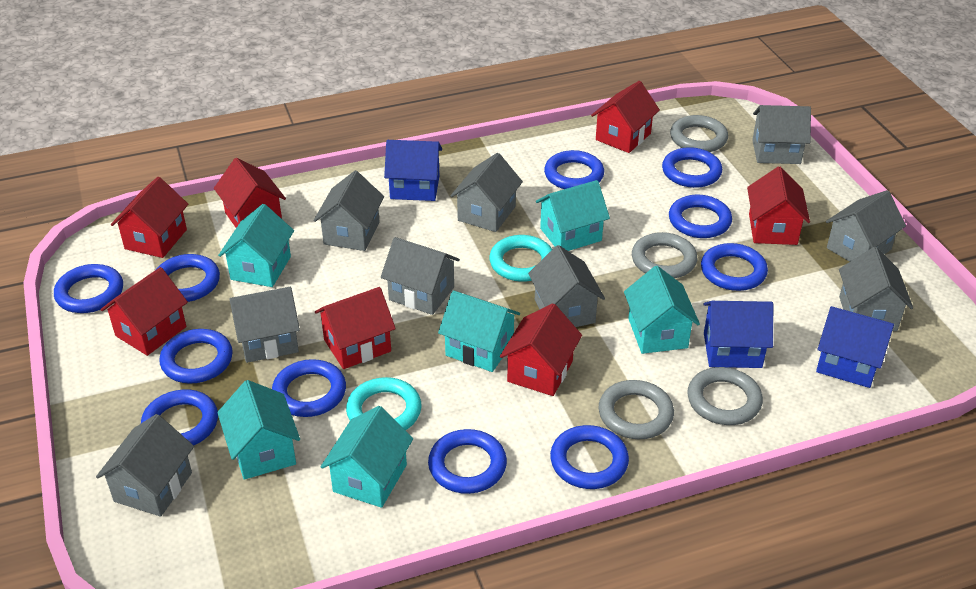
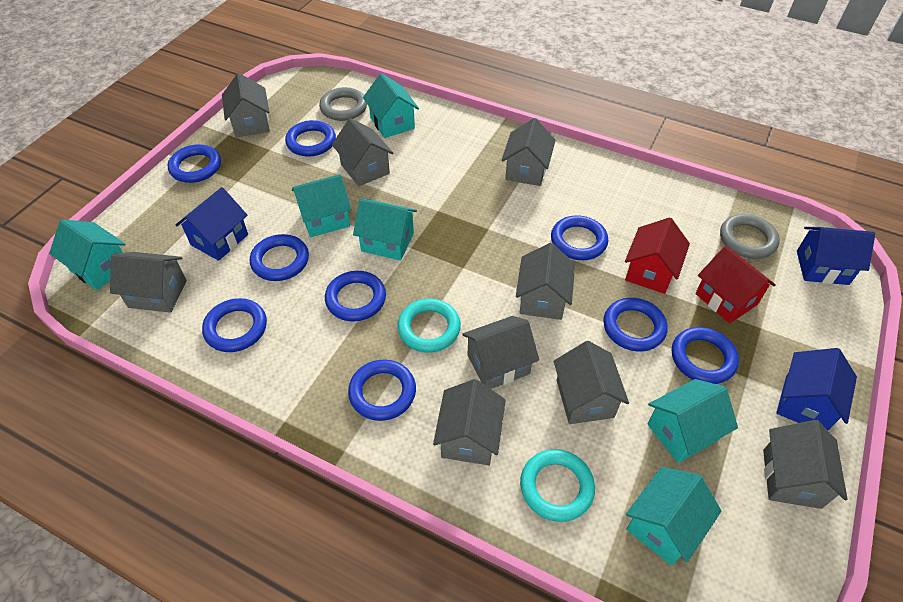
blue ring: 11 -> 9
grey ring: 4 -> 2
red house: 7 -> 2

